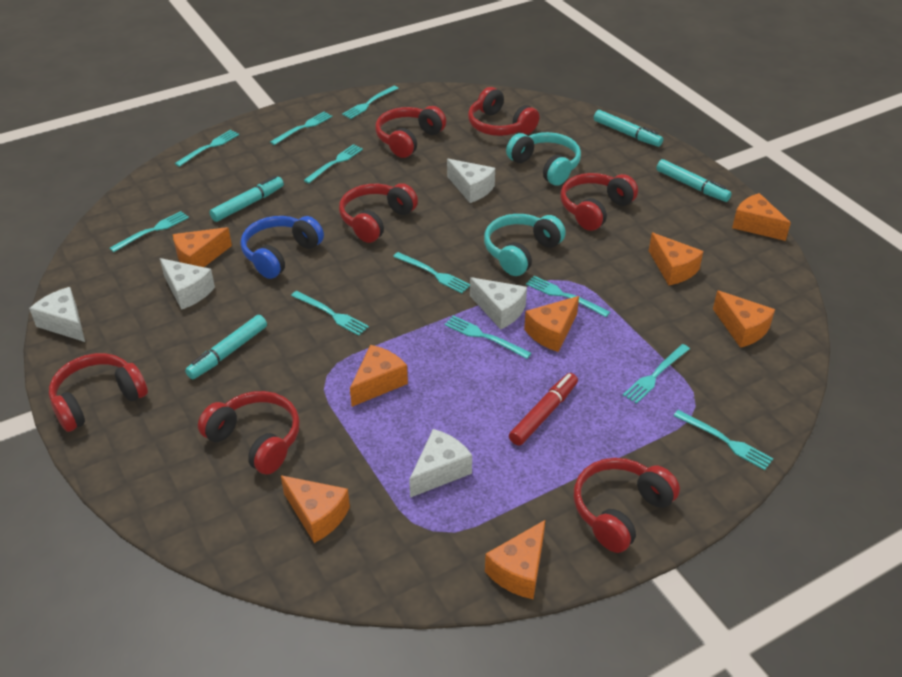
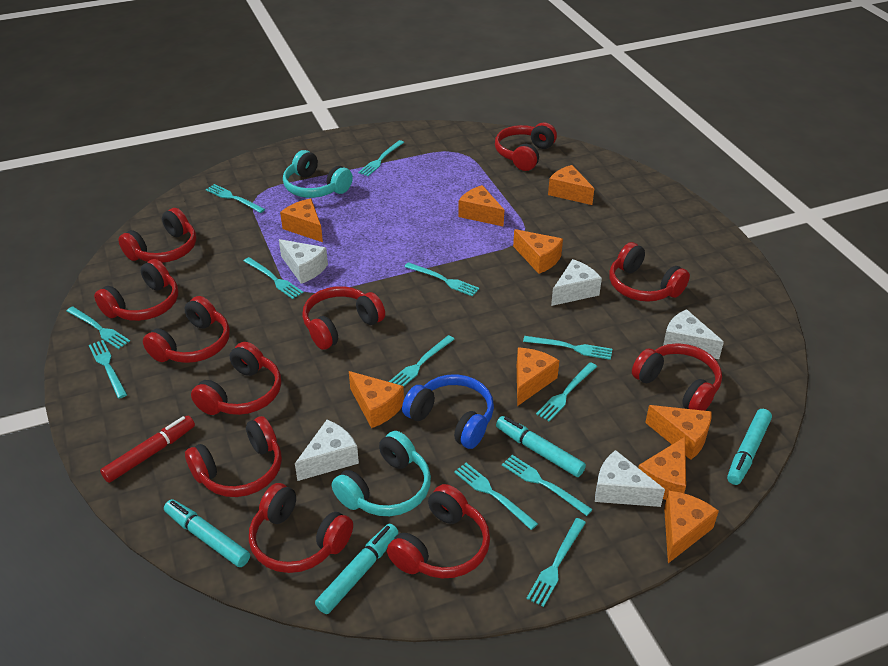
orange cheese: 8 -> 9
red headphones: 7 -> 11
turquoise fork: 11 -> 12

